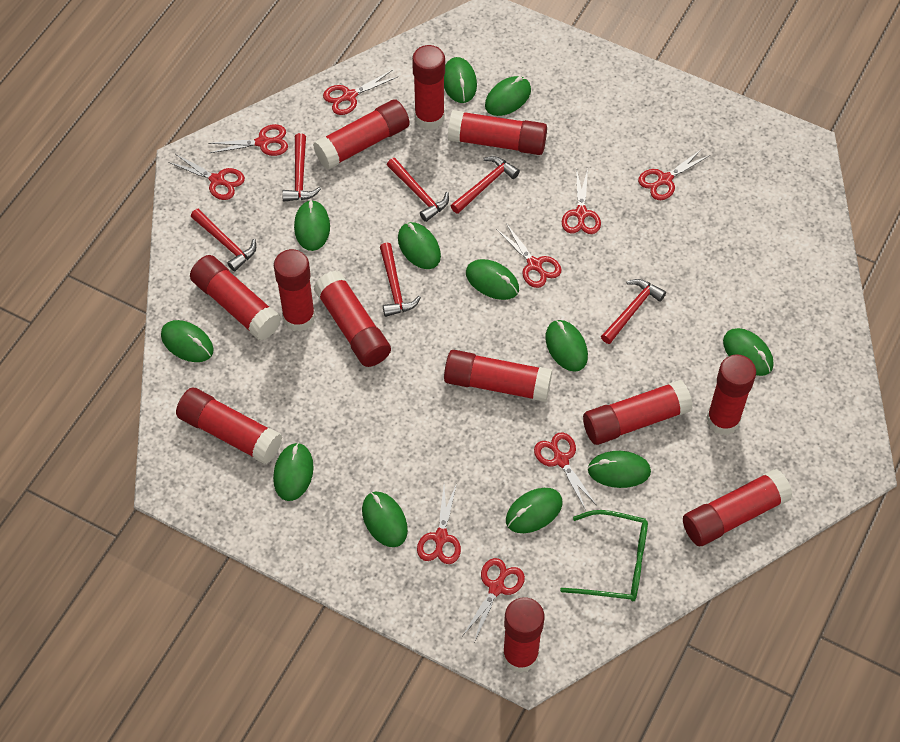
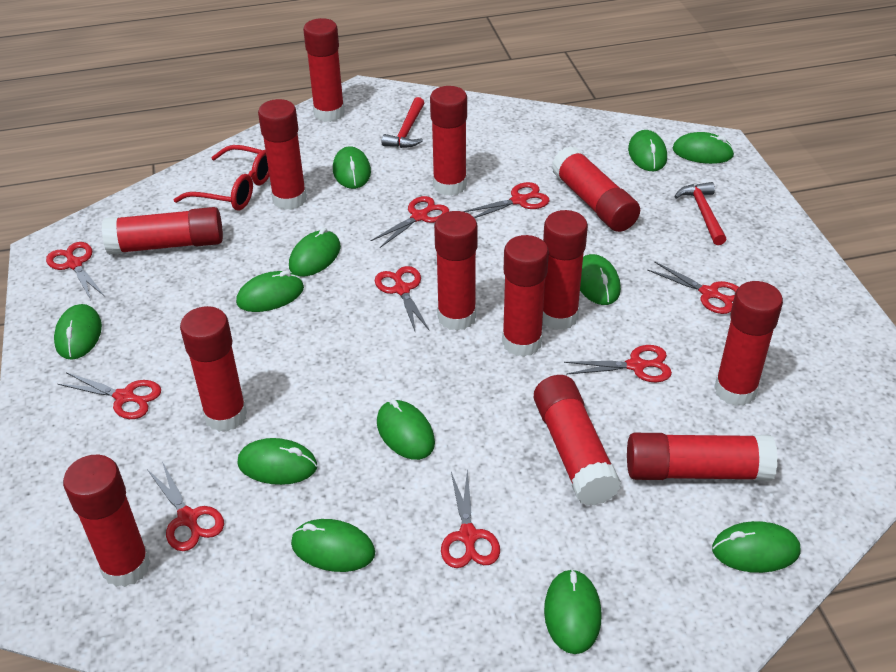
green glasses: 1 -> 0
red glasses: 0 -> 1
red glue stick: 12 -> 13
red hammer: 6 -> 2

